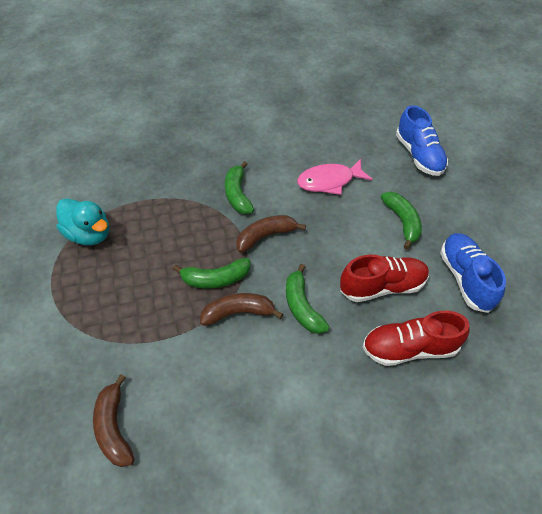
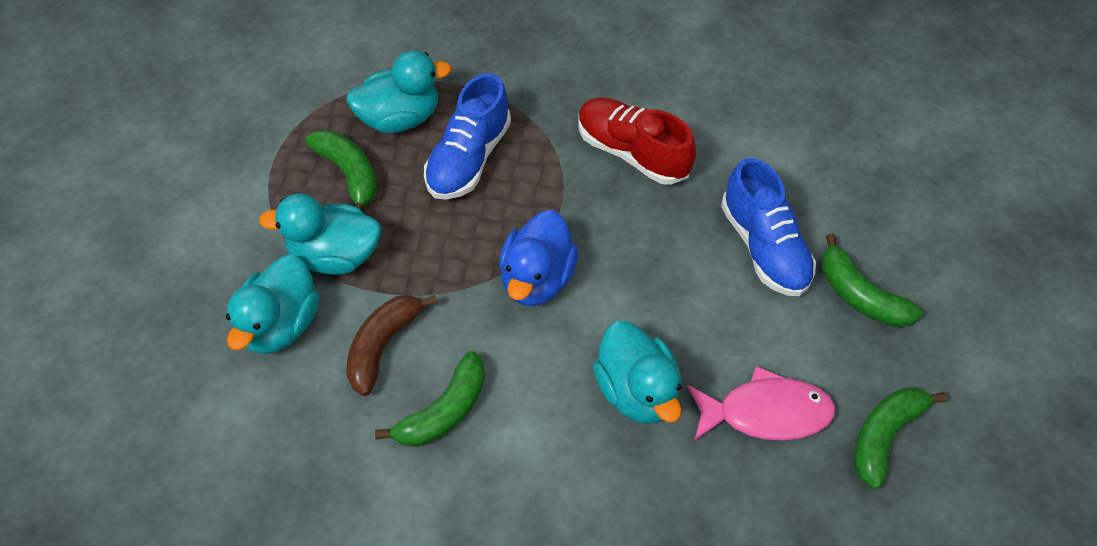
blue duck: 0 -> 1
brown banana: 3 -> 1
red shoe: 2 -> 1
turquoise duck: 1 -> 4

